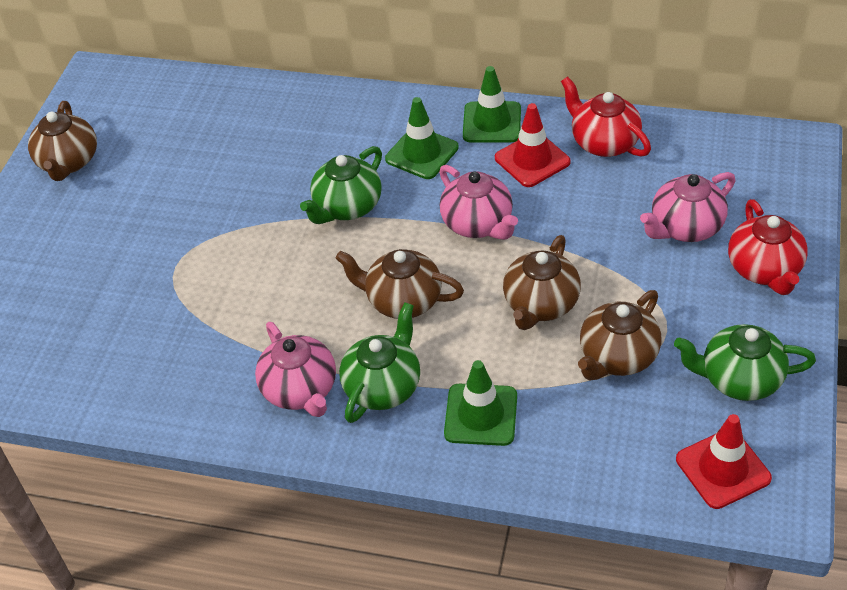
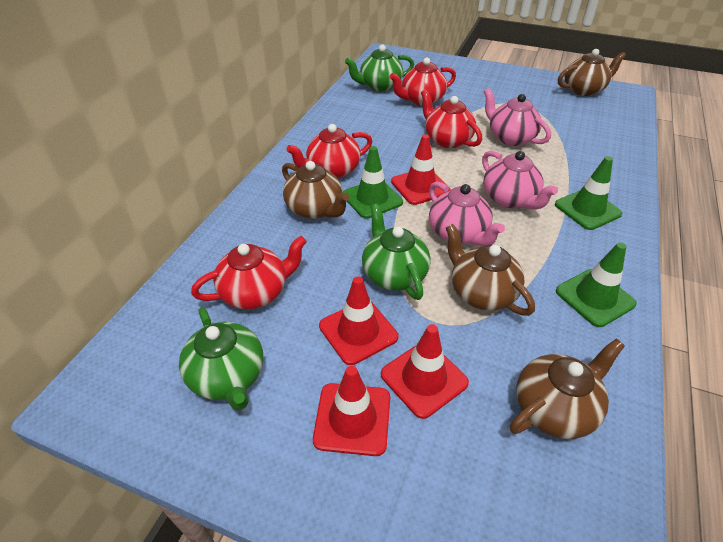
red teapot: 2 -> 4
red traffic cone: 2 -> 4

